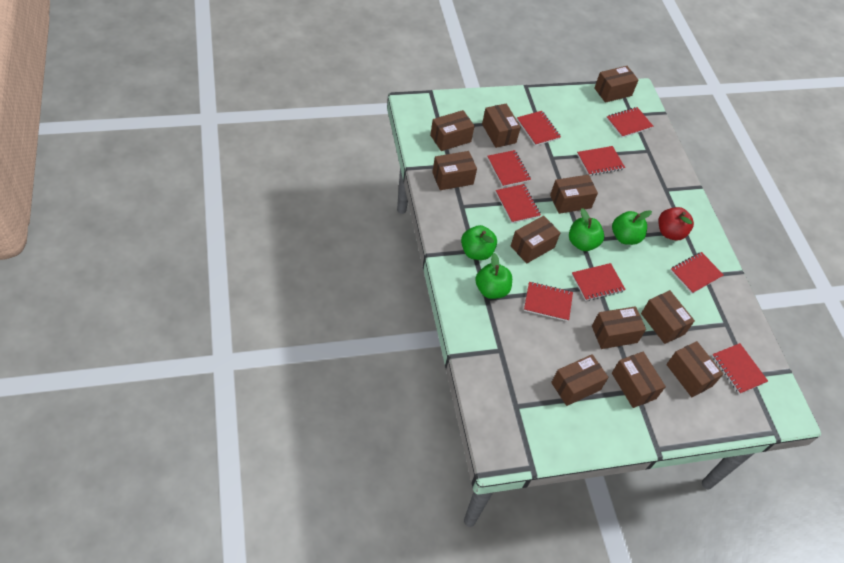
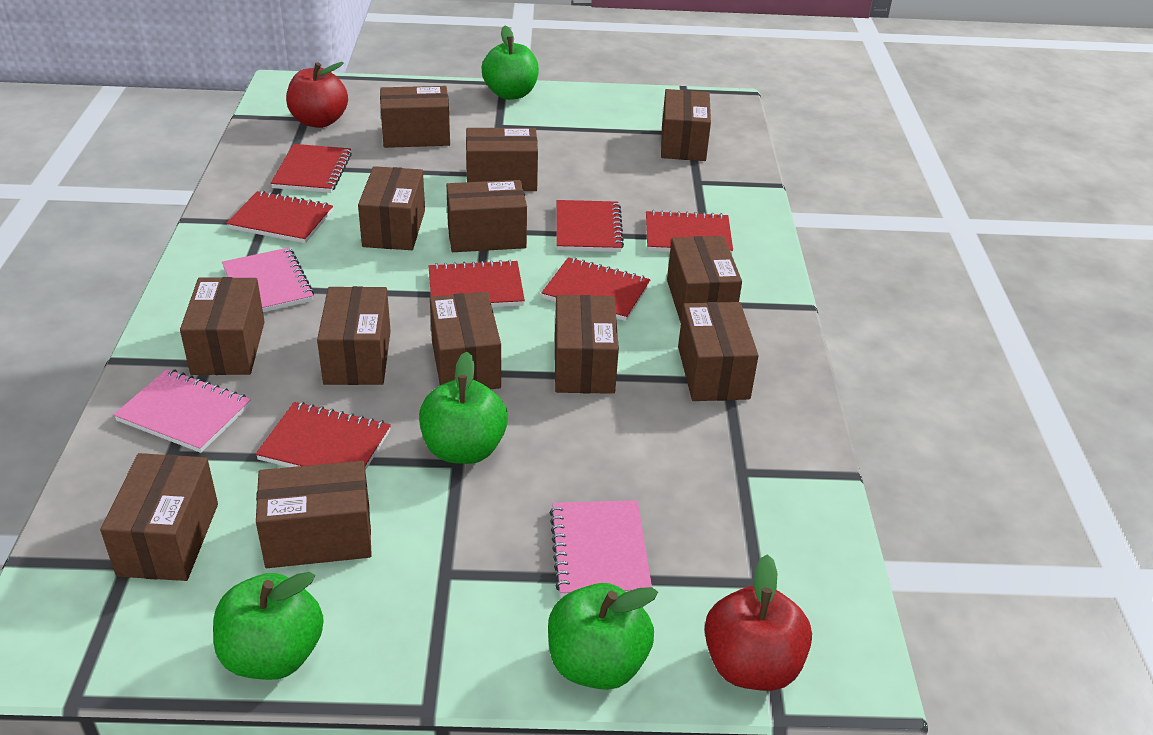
brown box: 11 -> 13
pink notebook: 0 -> 3
red apple: 1 -> 2
red notebook: 9 -> 7

